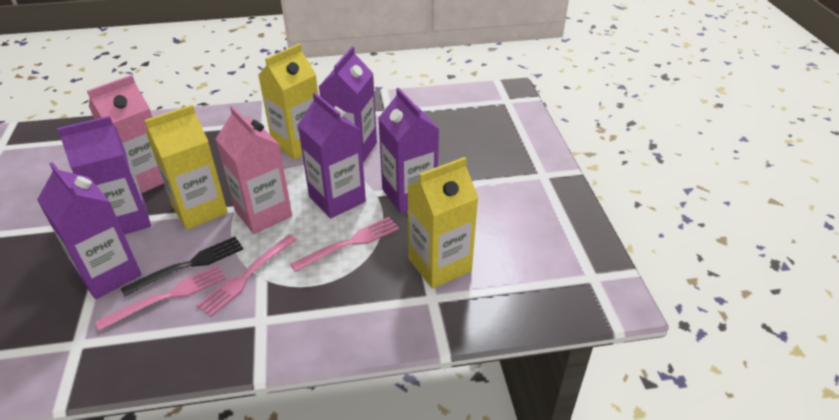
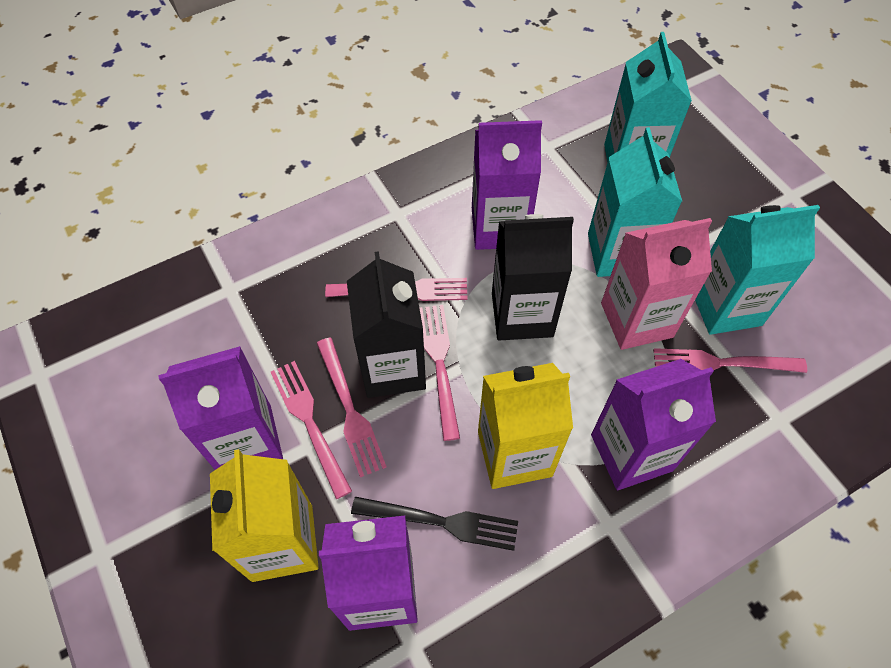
black carton: 0 -> 2
pink carton: 2 -> 1
pink fork: 3 -> 5
purple carton: 5 -> 4
turquoise carton: 0 -> 3
yellow carton: 3 -> 2

